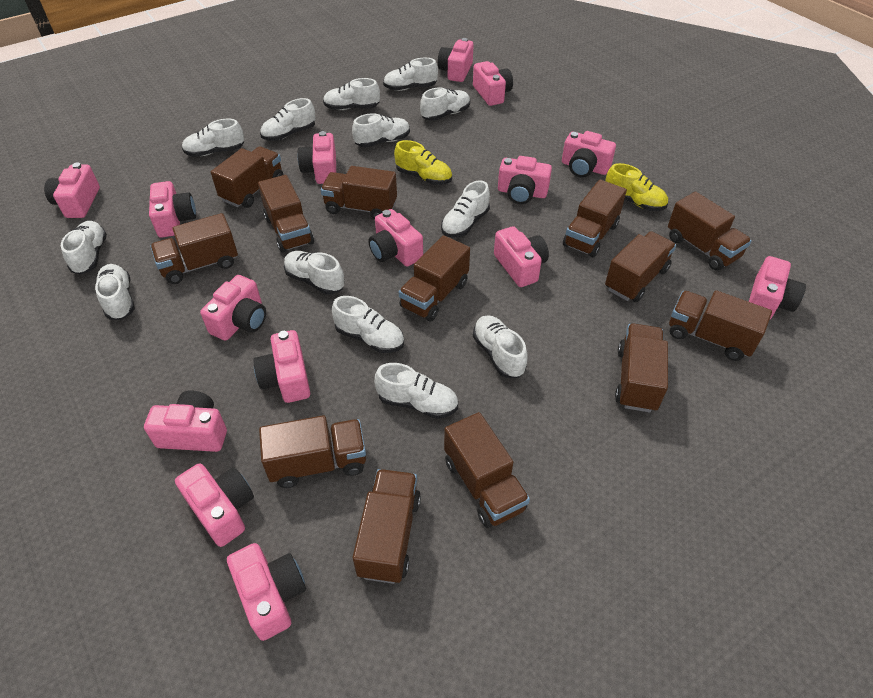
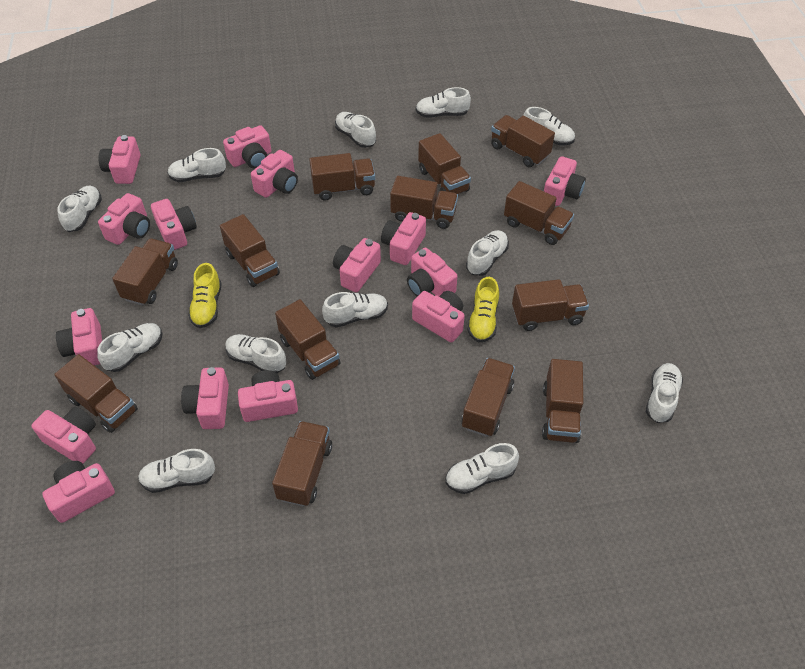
white shoe: 13 -> 12

